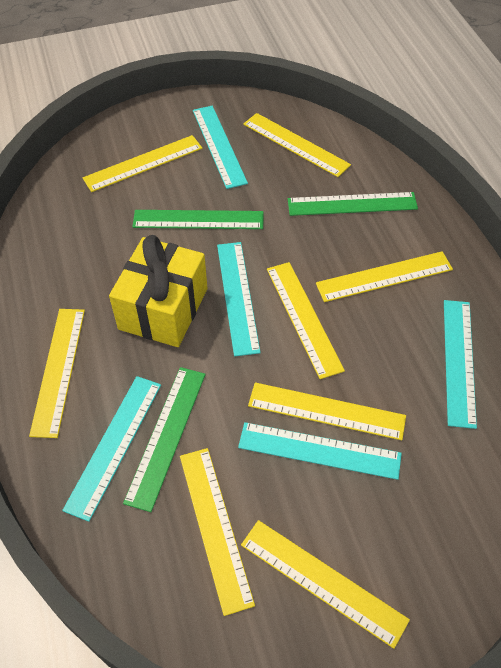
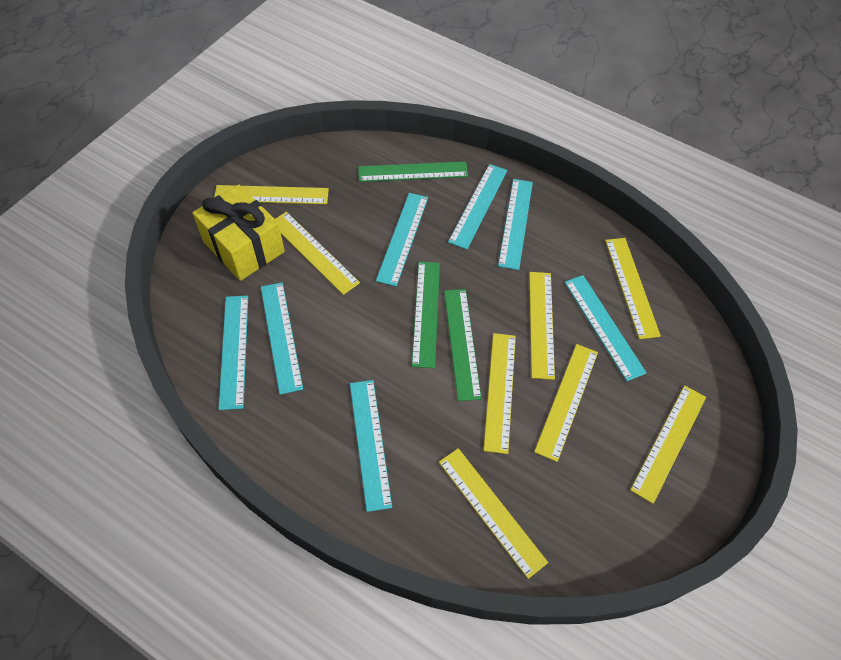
turquoise ruler: 5 -> 7

